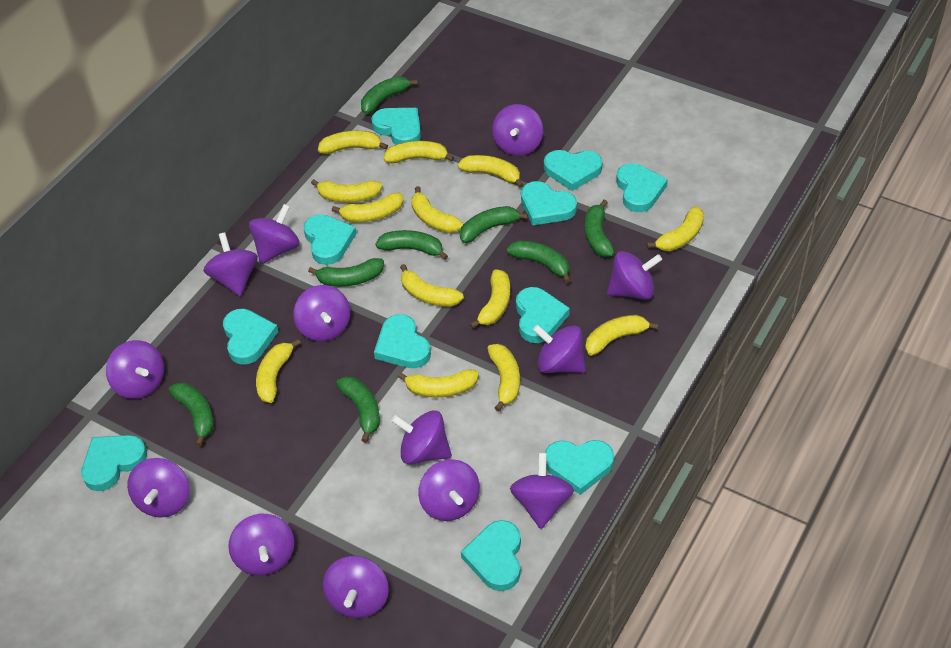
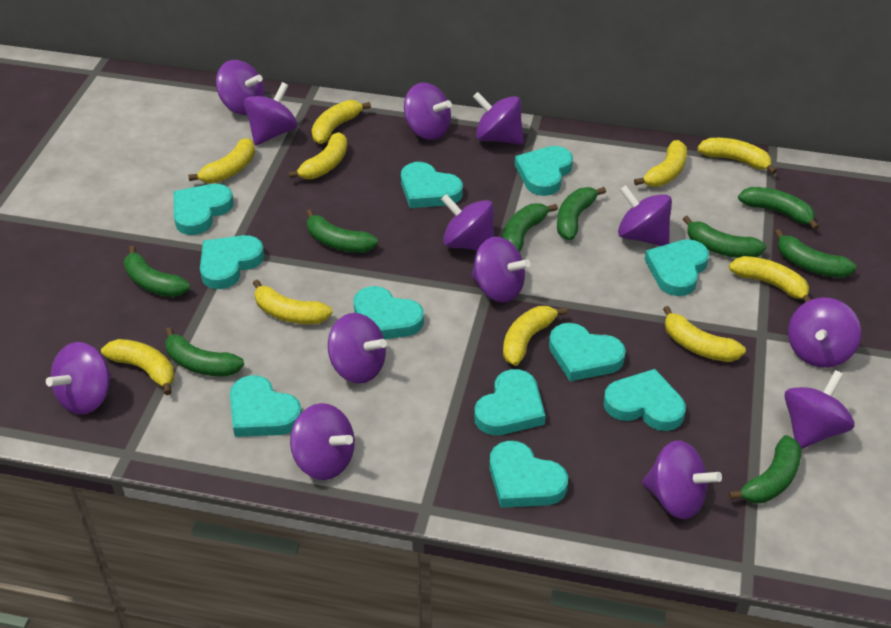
green banana: 8 -> 9
yellow banana: 13 -> 10

